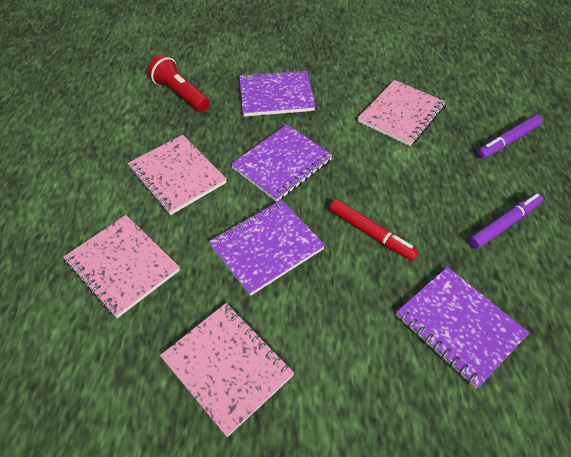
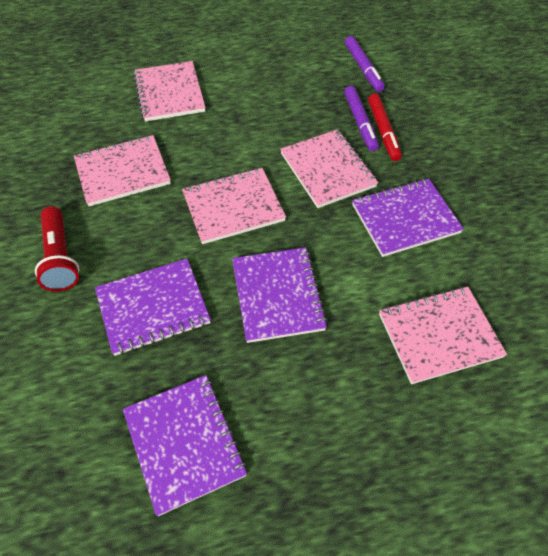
pink notebook: 4 -> 5

